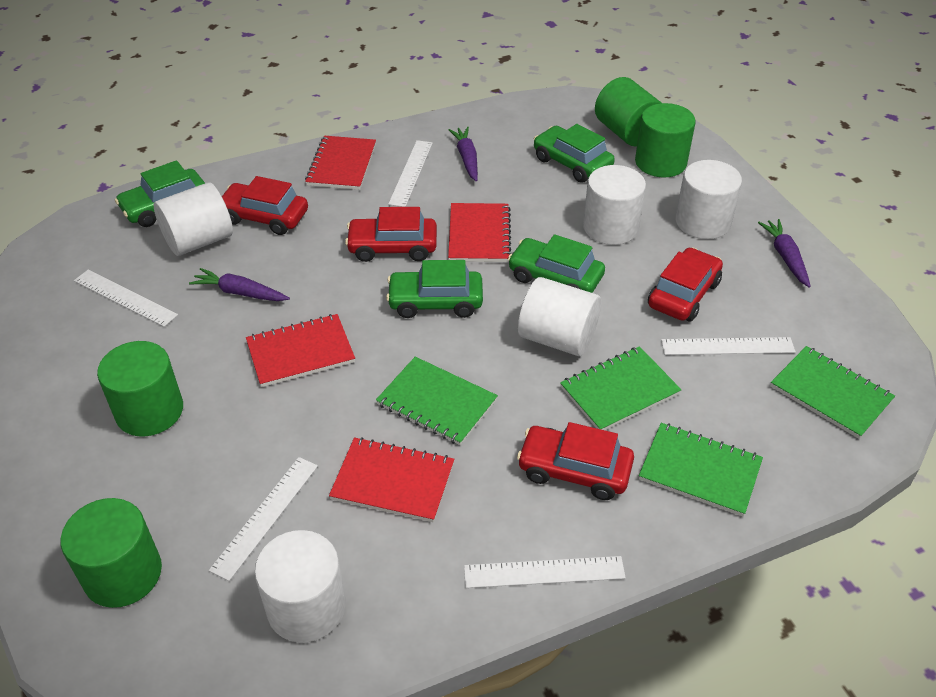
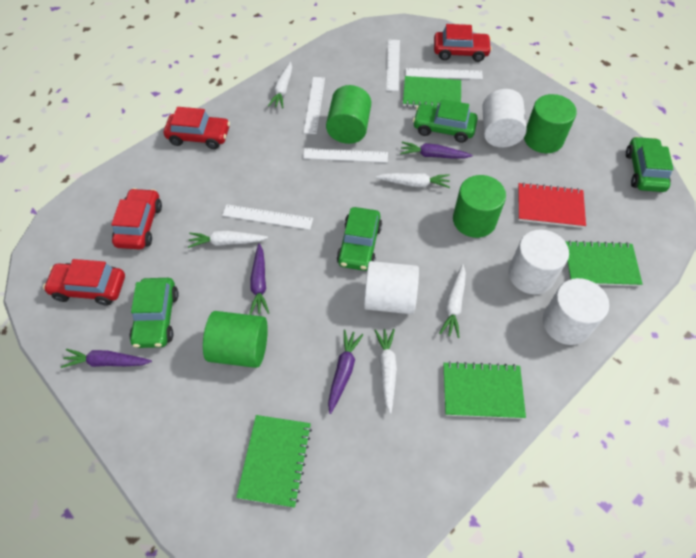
purple carrot: 3 -> 4
red notebook: 4 -> 1
white carrot: 0 -> 5
white cylinder: 5 -> 4

